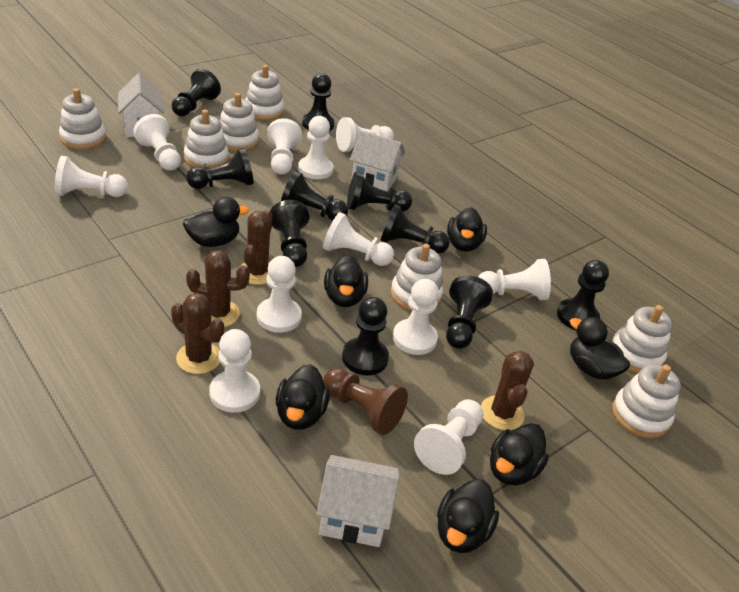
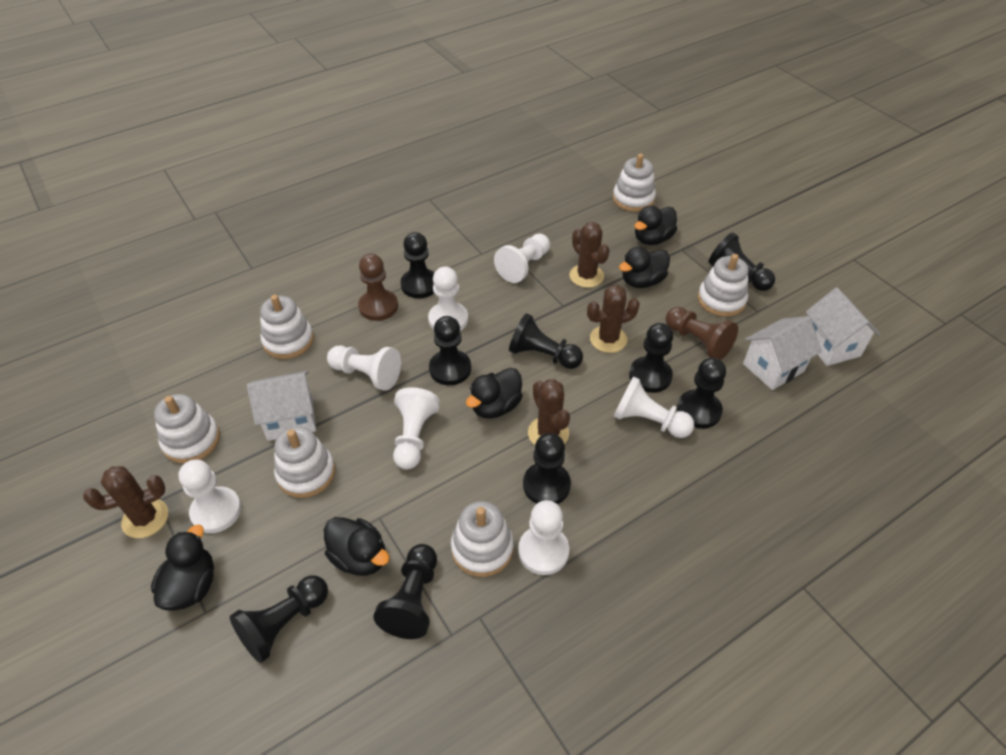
black duck: 7 -> 5
black pawn: 10 -> 9
brown pawn: 1 -> 2
white pawn: 11 -> 7
white stacking toy: 7 -> 6

